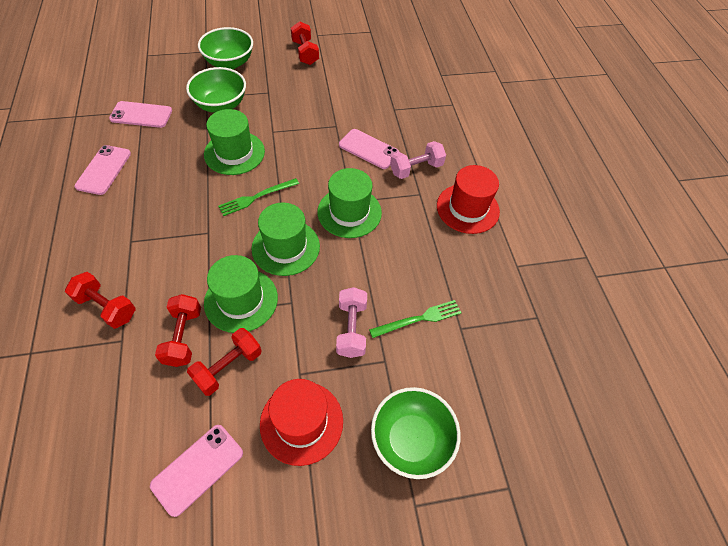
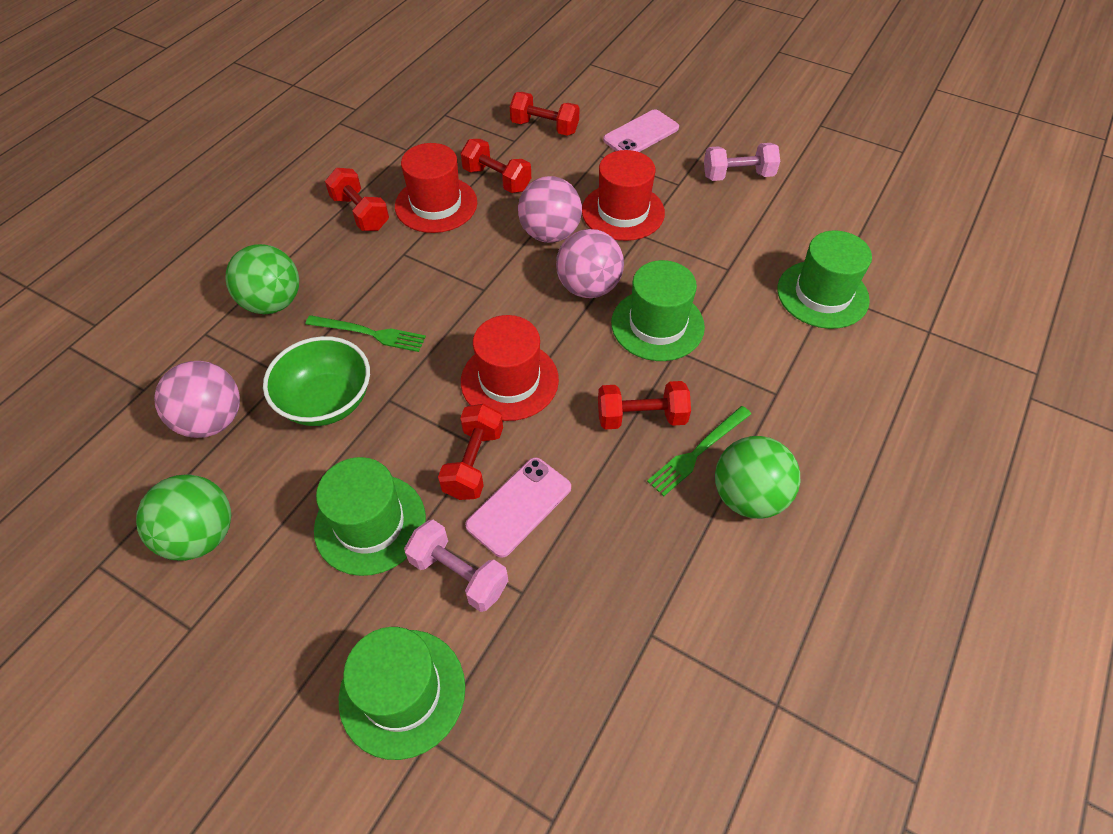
green ball: 0 -> 3
green bowl: 3 -> 1
pink ball: 0 -> 3
pink phone: 4 -> 2
red dumbbell: 4 -> 5
red hat: 2 -> 3

